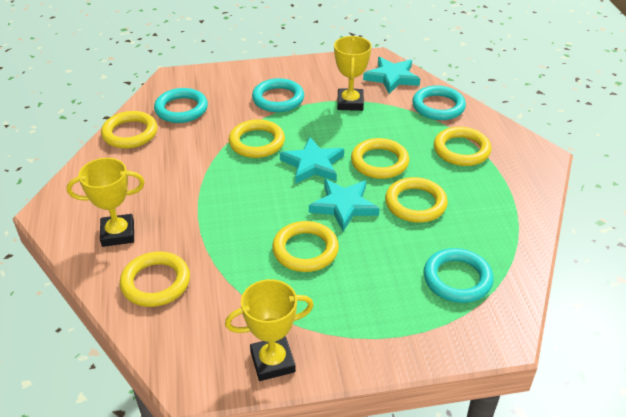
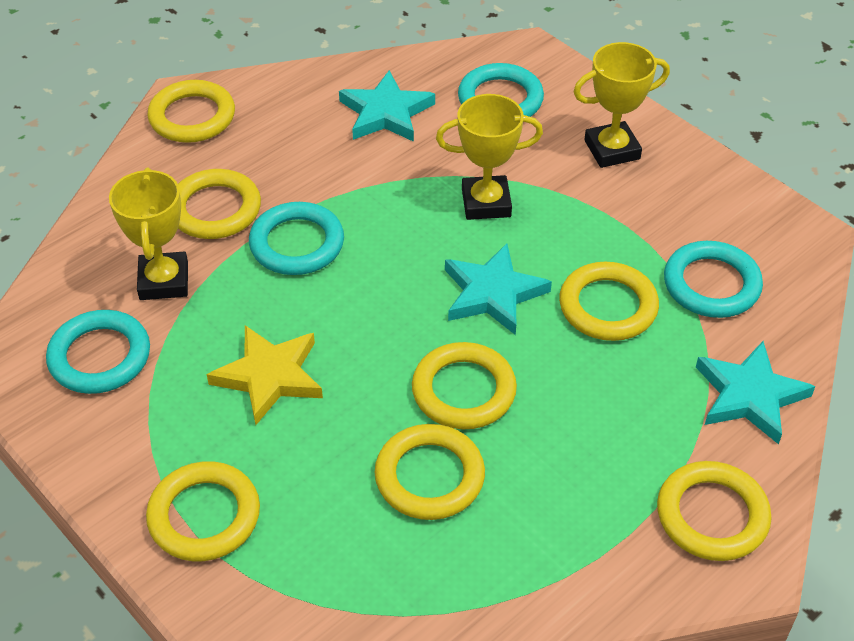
yellow star: 0 -> 1

